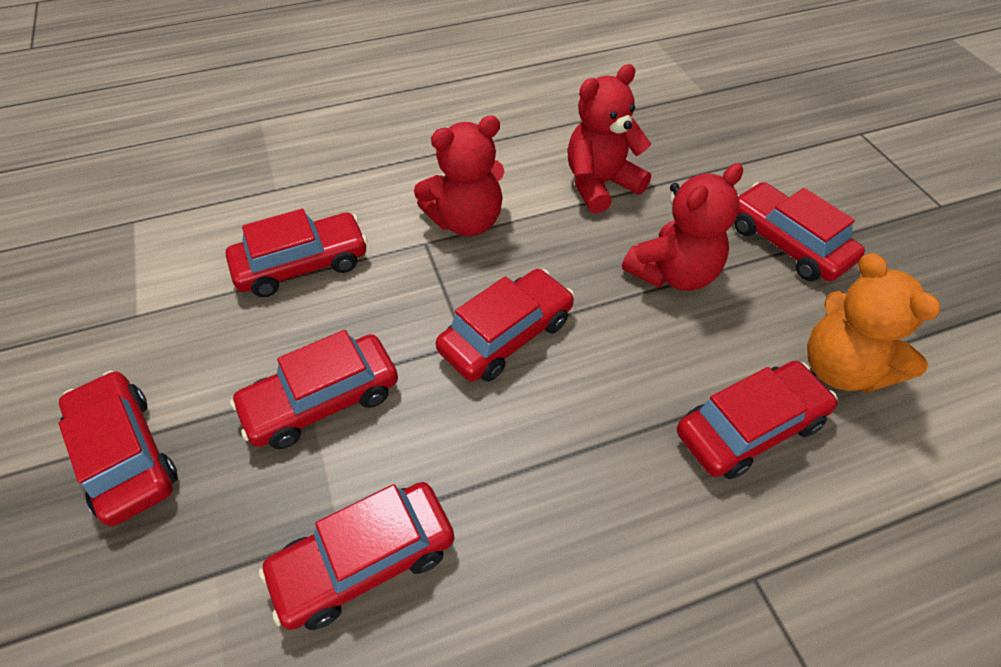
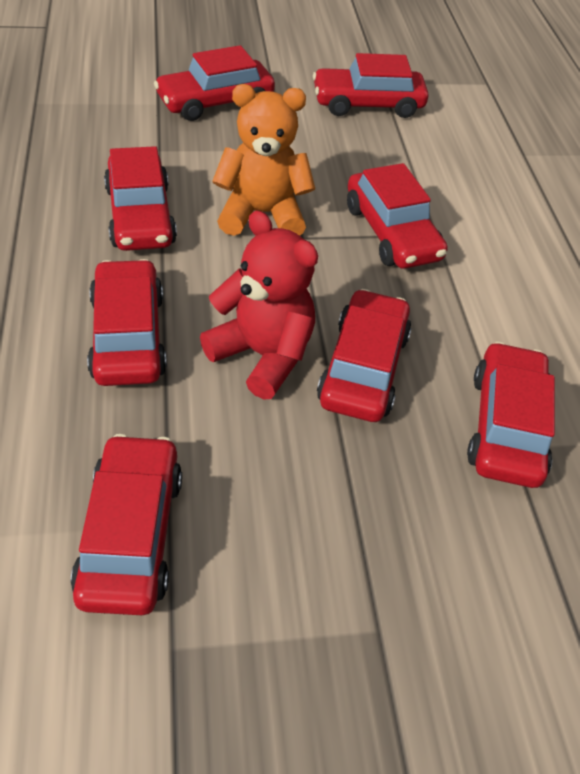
red car: 7 -> 8
red teddy bear: 3 -> 1

